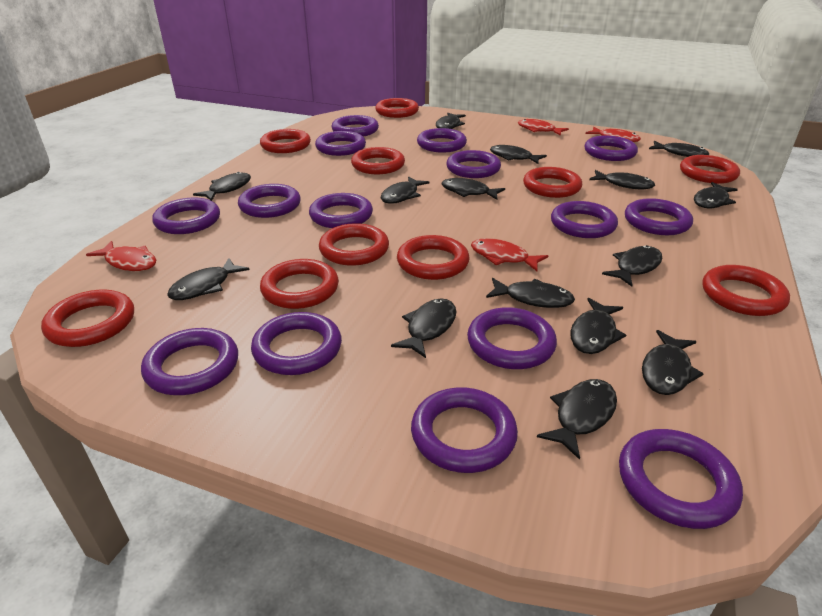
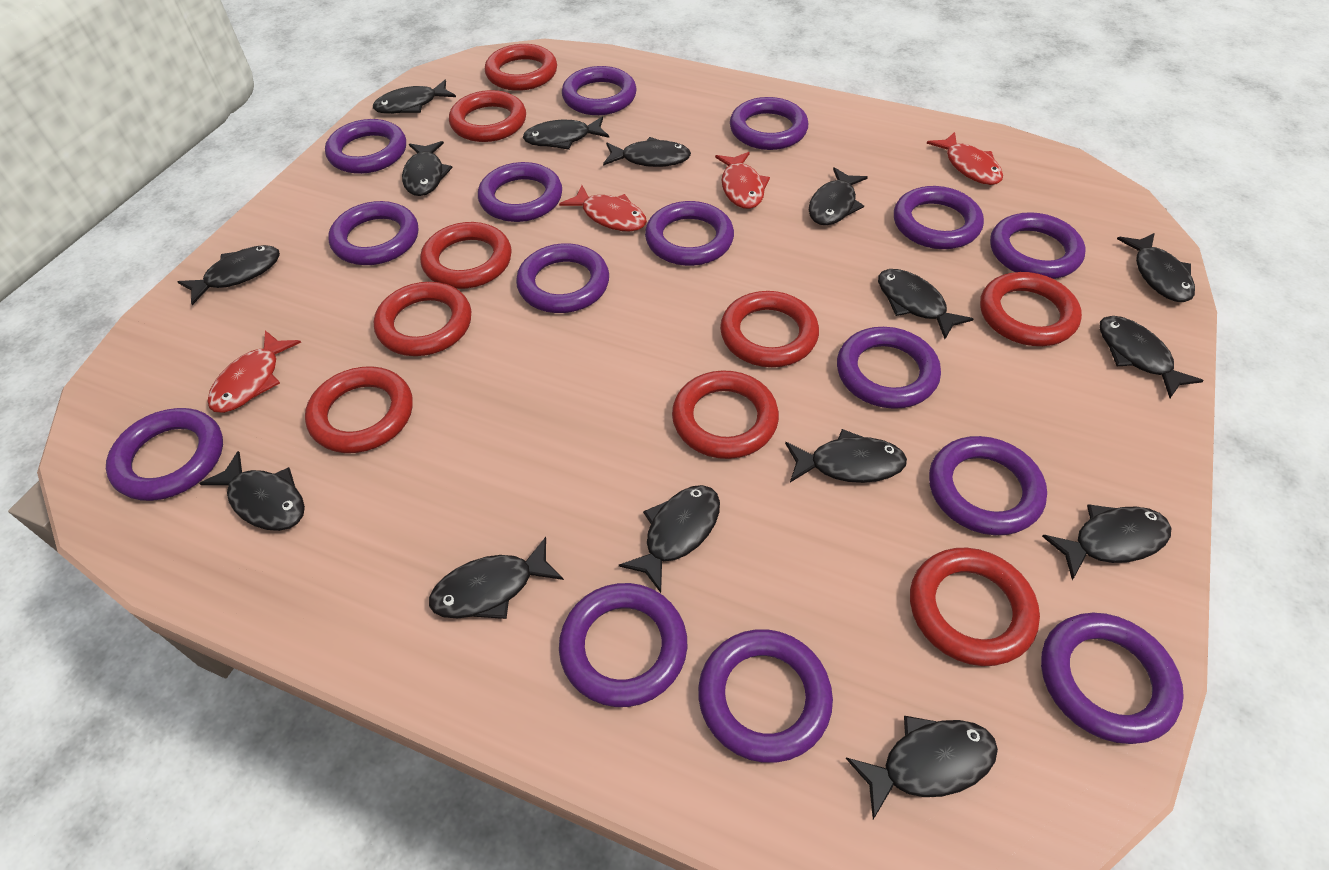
red ring: 10 -> 9

